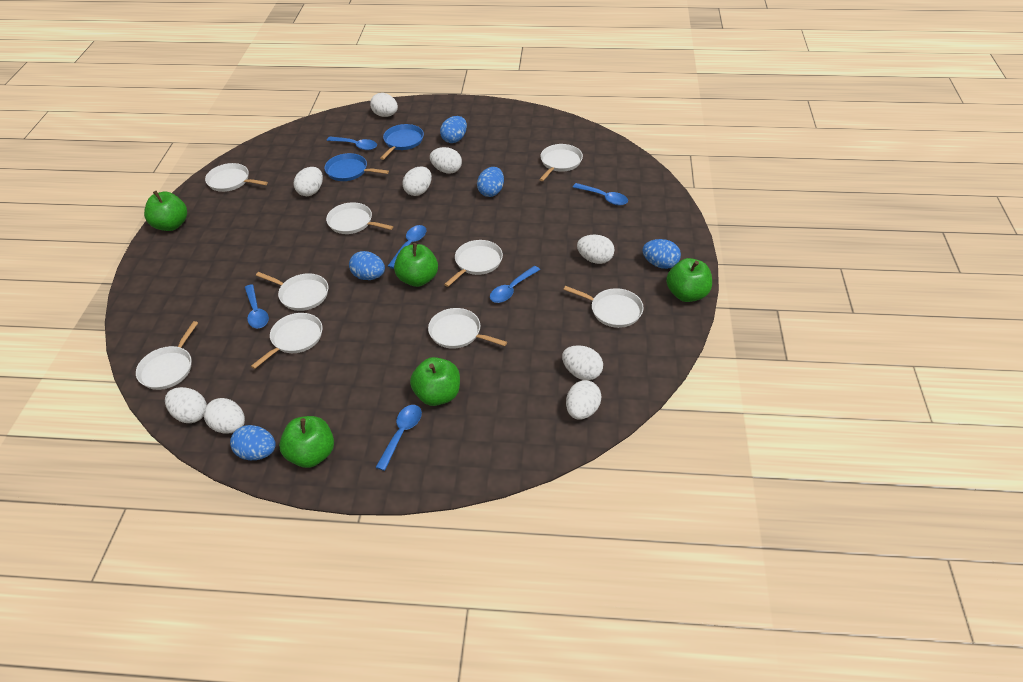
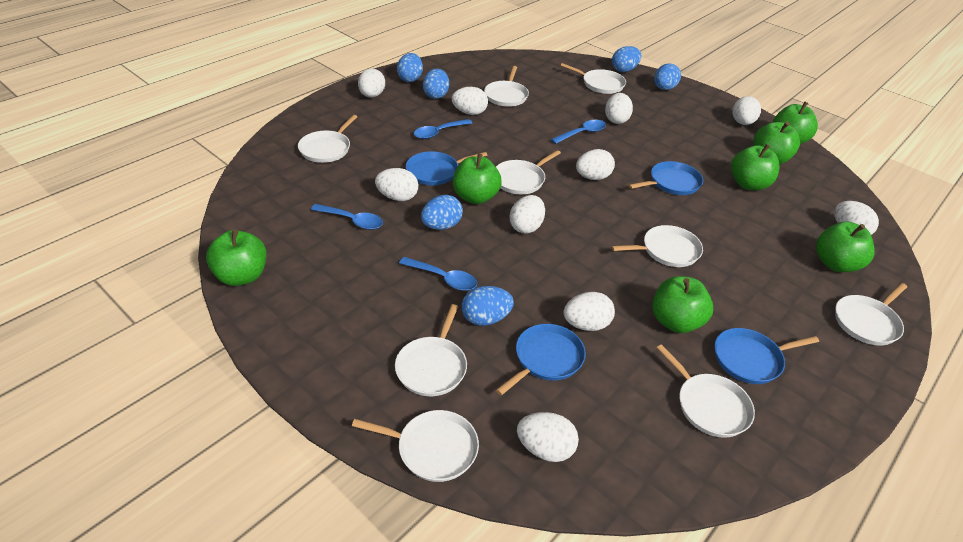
blue egg: 5 -> 6
blue pan: 2 -> 4
blue spoon: 6 -> 4
green apple: 5 -> 7
white egg: 9 -> 10

